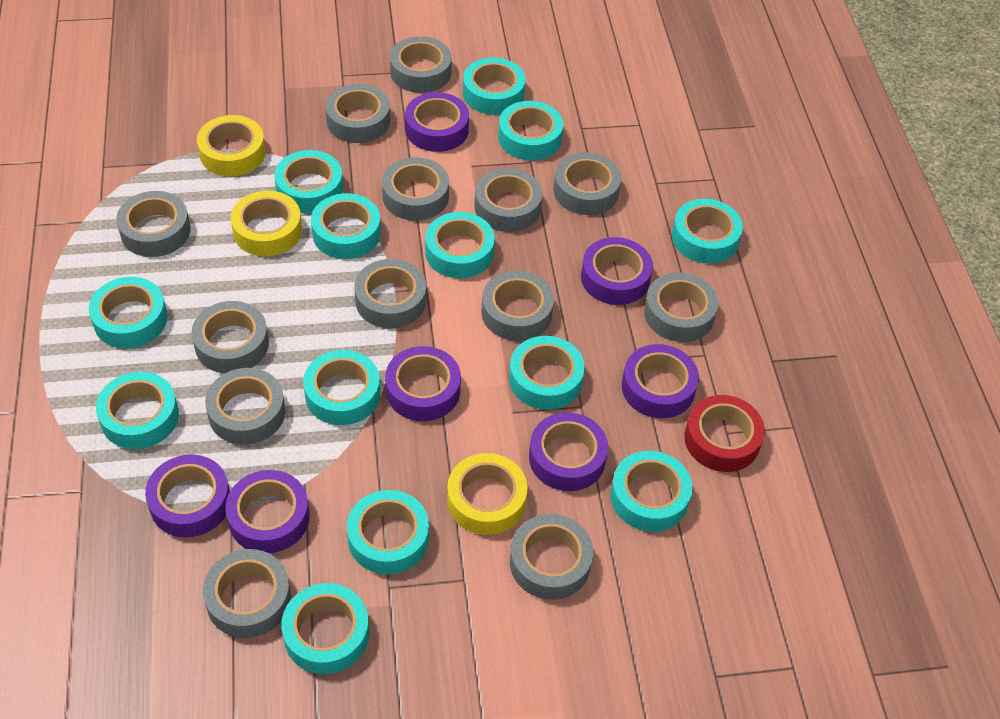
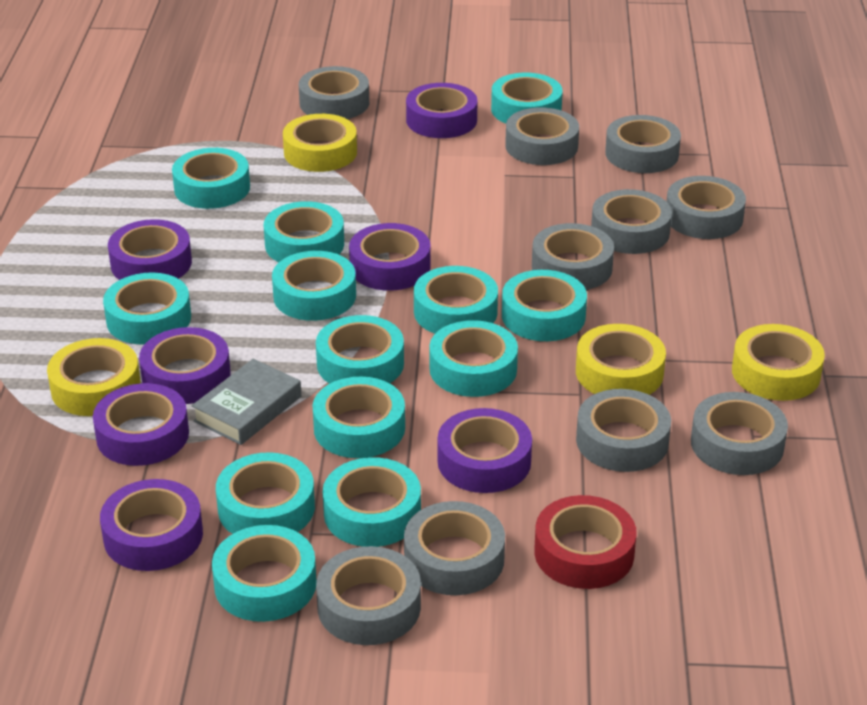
grey book: 0 -> 1
grey tape: 13 -> 10
yellow tape: 3 -> 4

